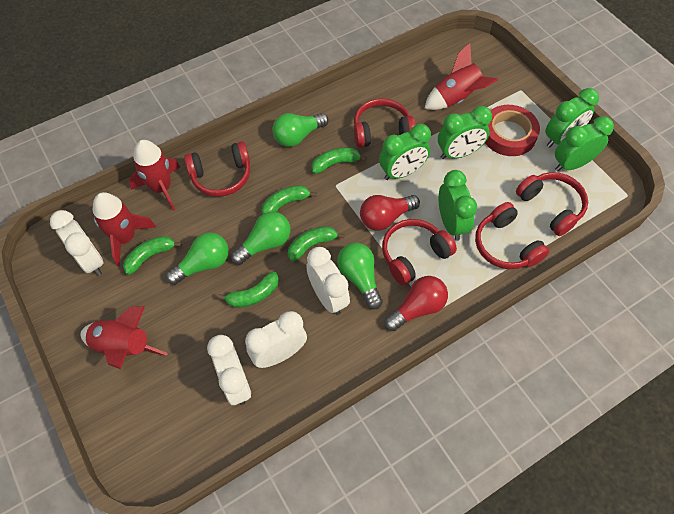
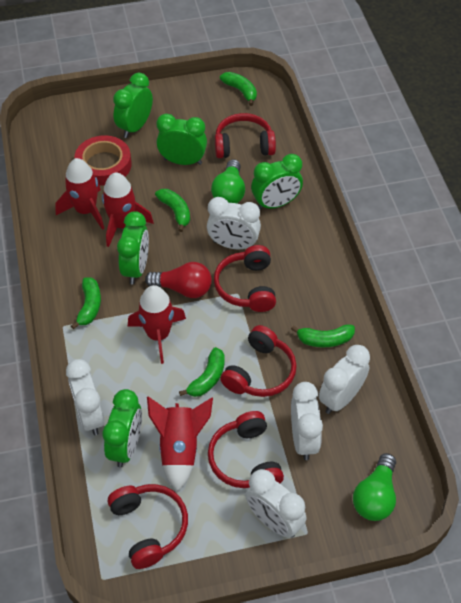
green light bulb: 4 -> 2
red light bulb: 2 -> 1
white clock: 4 -> 5

